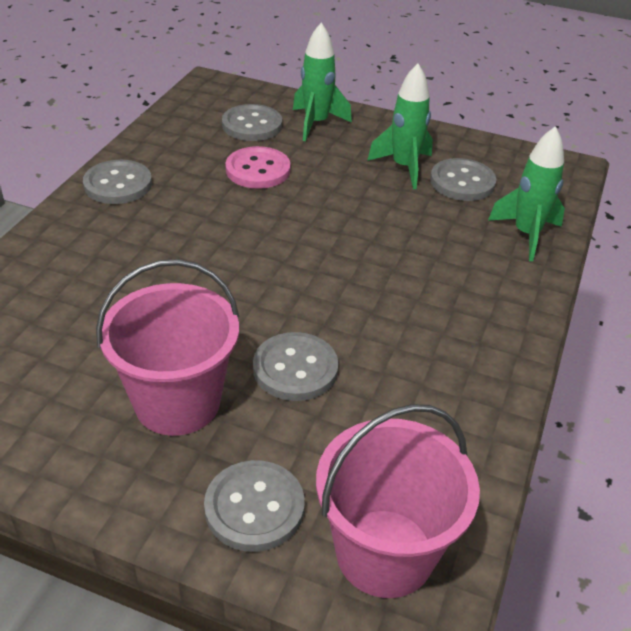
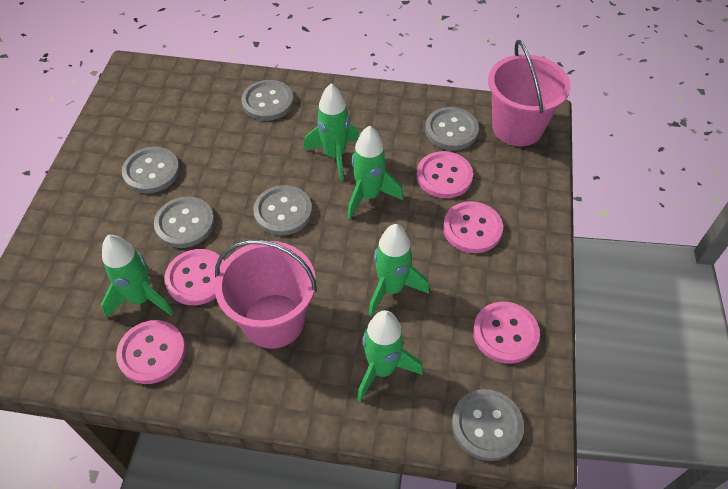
green rocket: 3 -> 5
grey button: 5 -> 6
pink button: 1 -> 5

